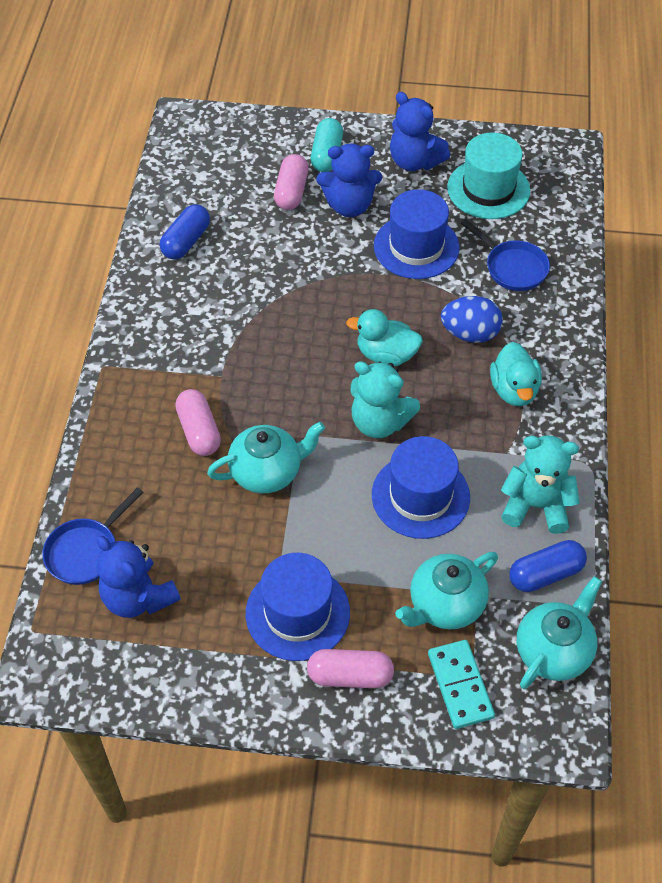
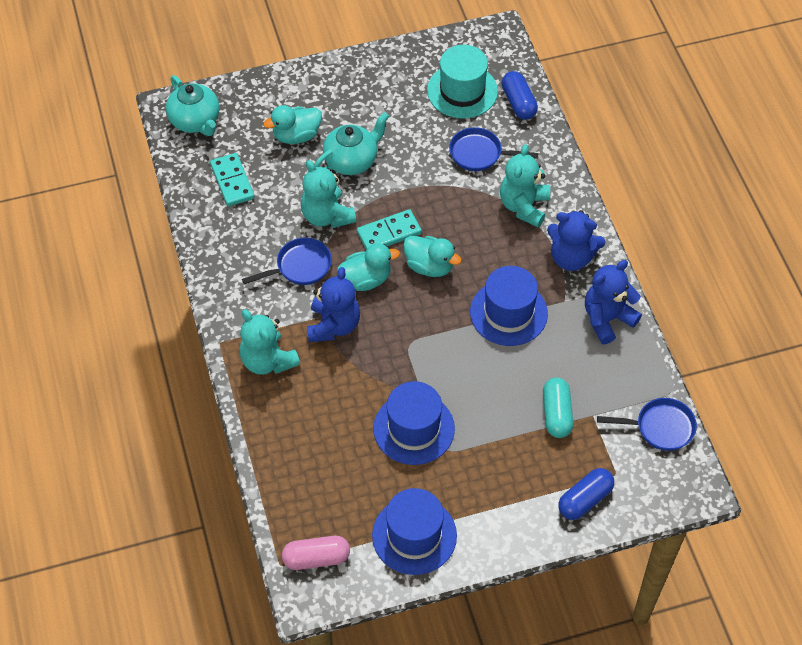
blue egg: 1 -> 0
blue pan: 2 -> 3
pink capsule: 3 -> 1
turquoise domino: 1 -> 2
turquoise duck: 2 -> 3
turquoise teapot: 3 -> 2
turquoise teddy bear: 2 -> 3

